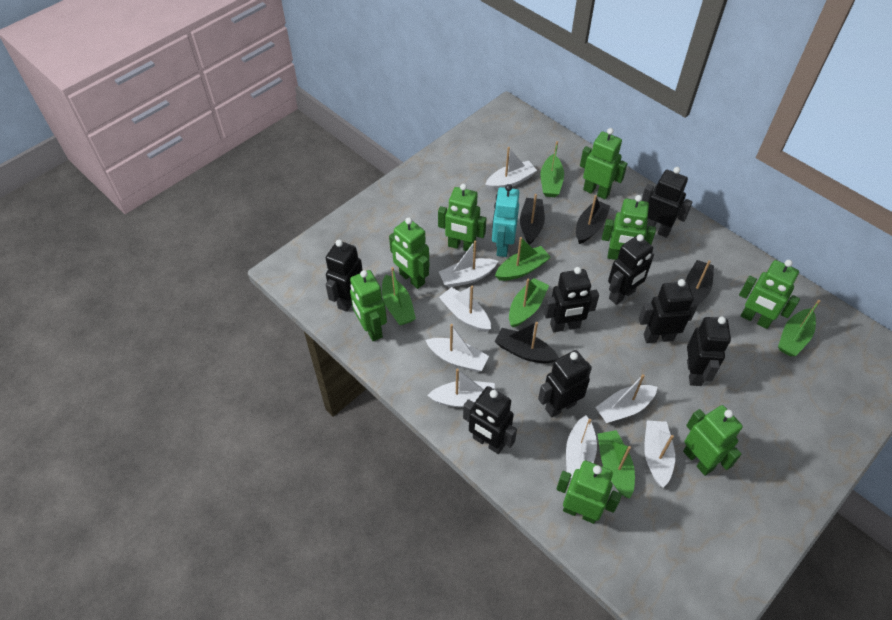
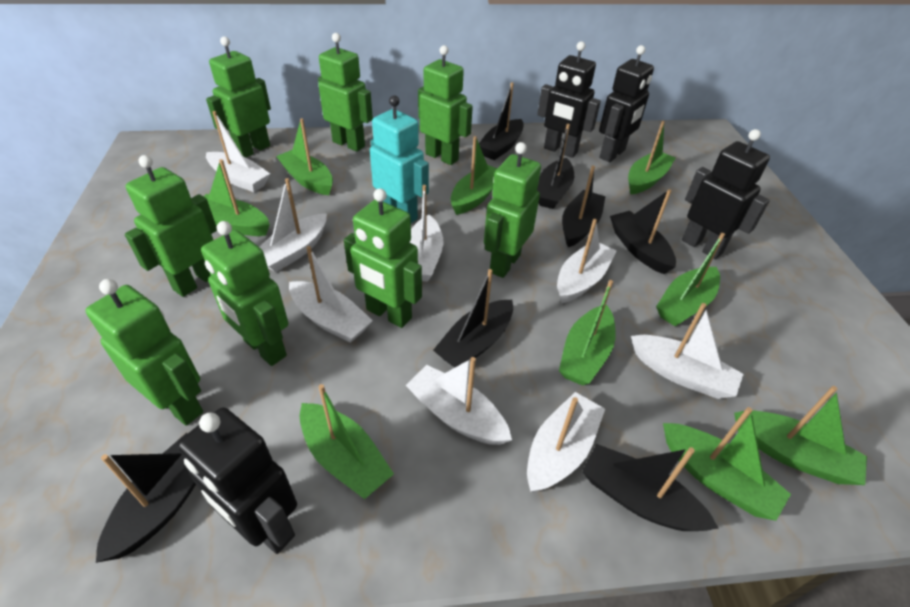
black boat: 4 -> 7
black robot: 8 -> 4
green boat: 6 -> 9

